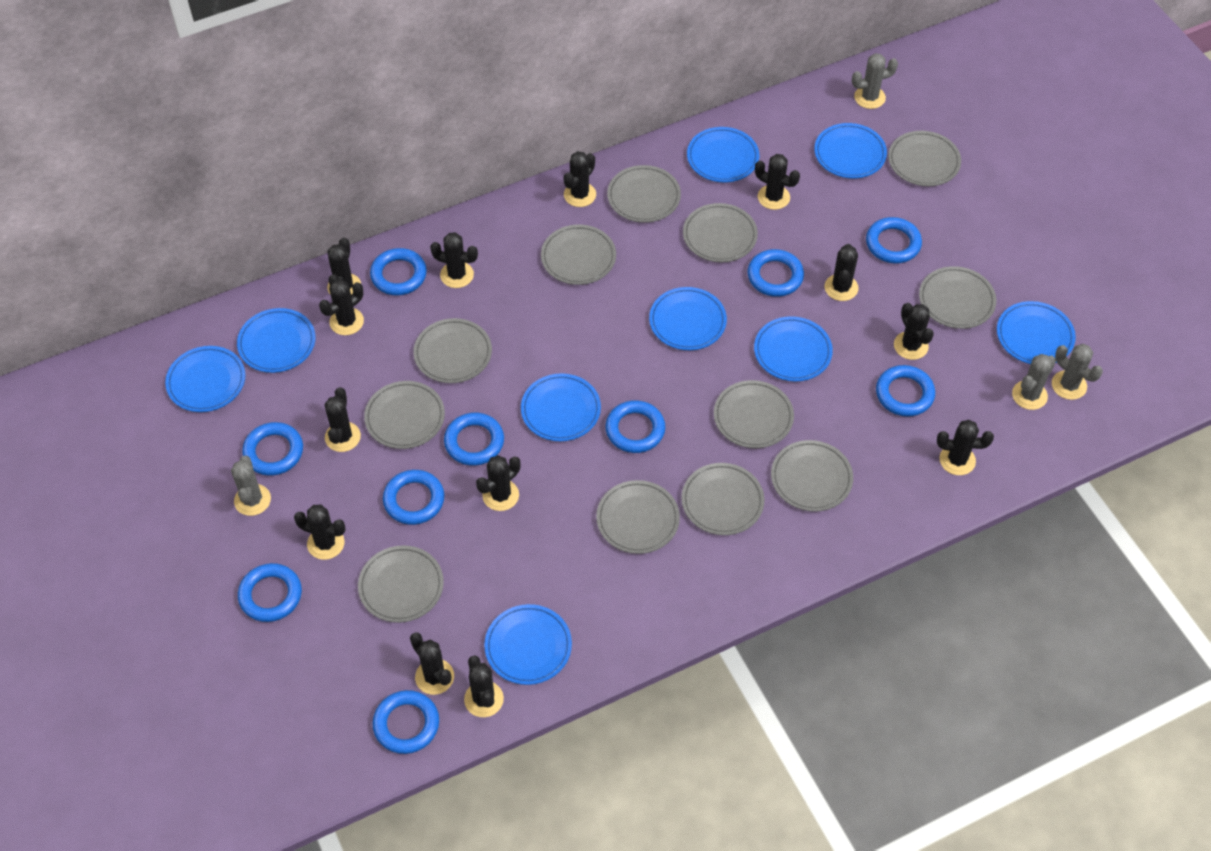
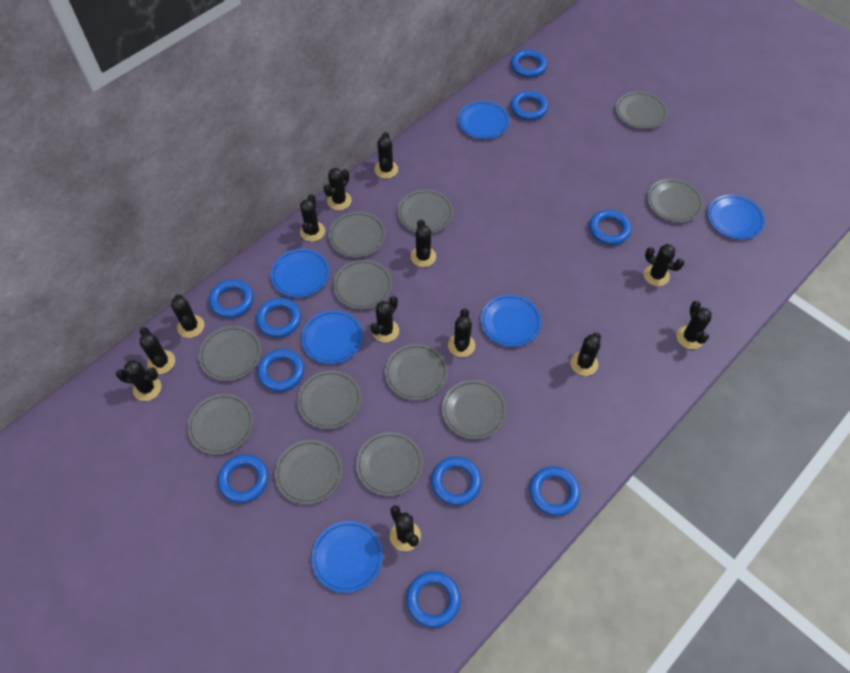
blue plate: 9 -> 6
grey cactus: 4 -> 0

